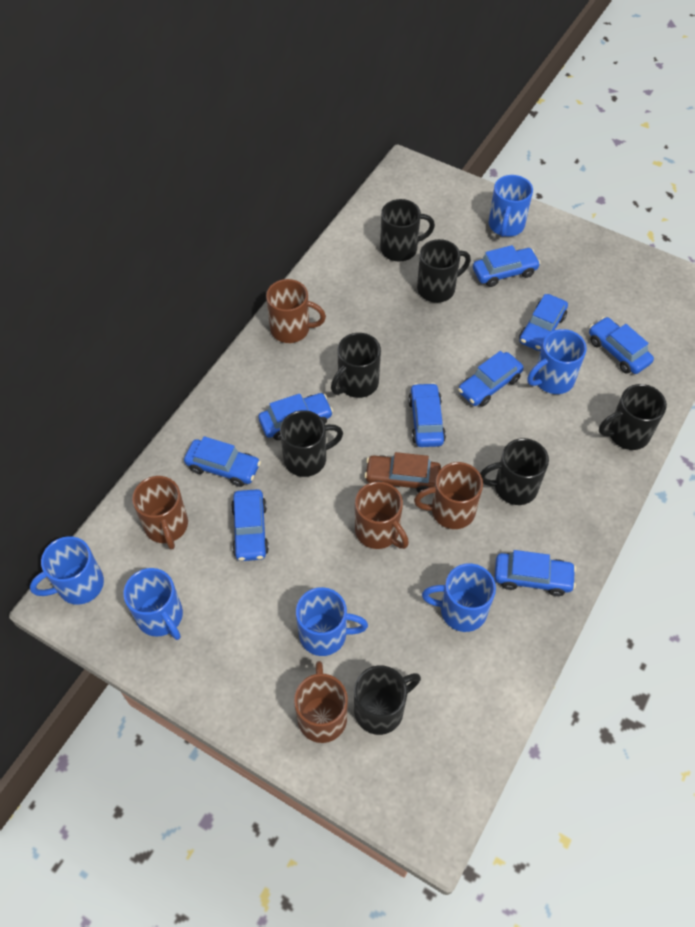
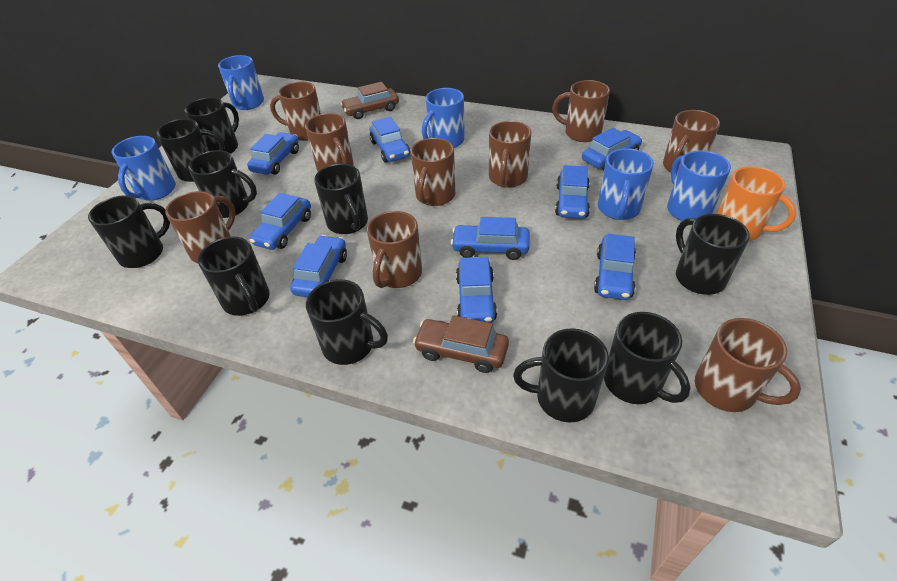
black mug: 7 -> 10
blue mug: 6 -> 5
brown car: 1 -> 2
brown mug: 5 -> 9
orange mug: 0 -> 1

